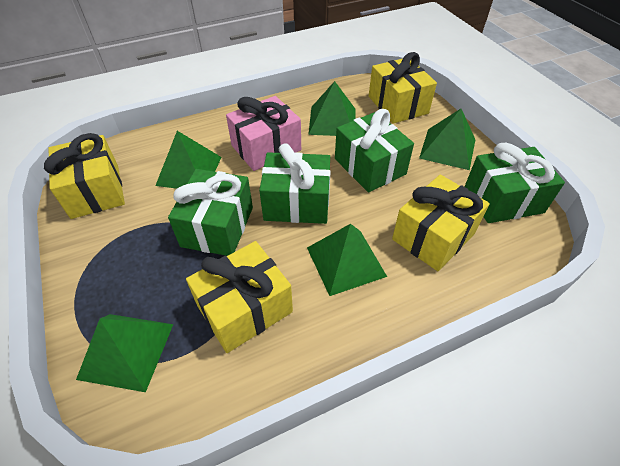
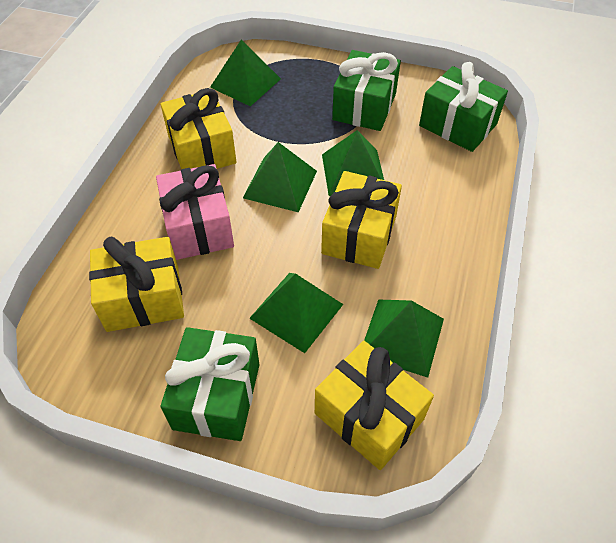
green gift: 4 -> 3

